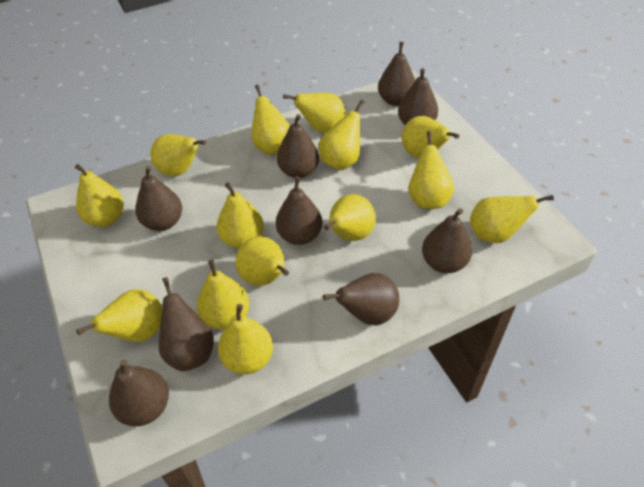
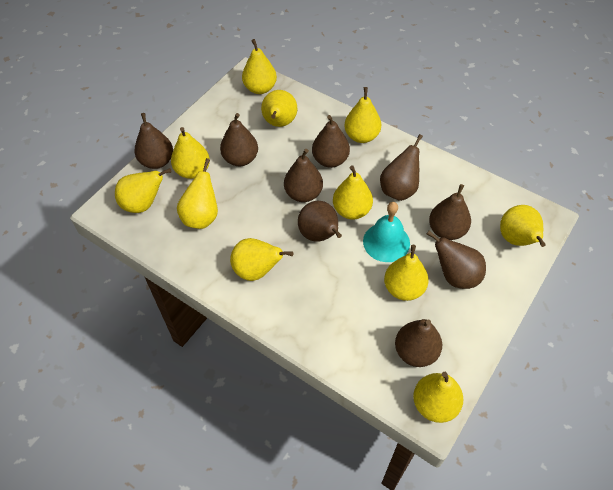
turquoise bell: 0 -> 1
yellow pear: 14 -> 11

